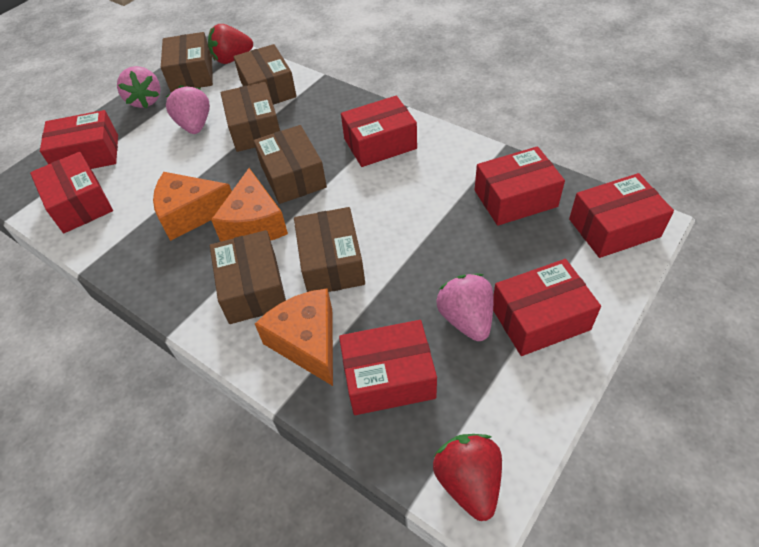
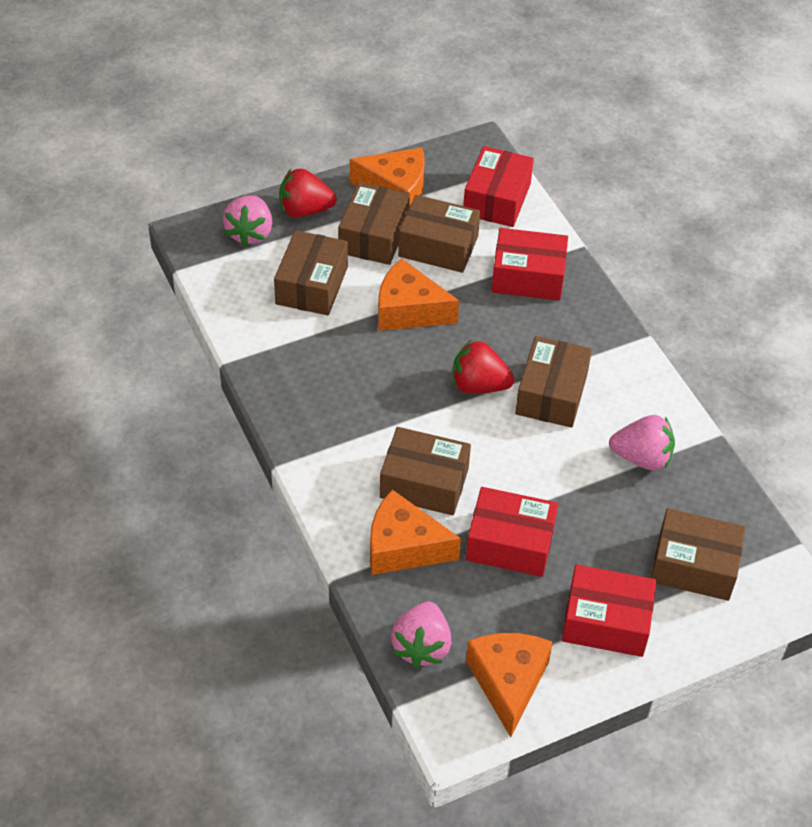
orange cheese: 3 -> 4
red box: 7 -> 4

